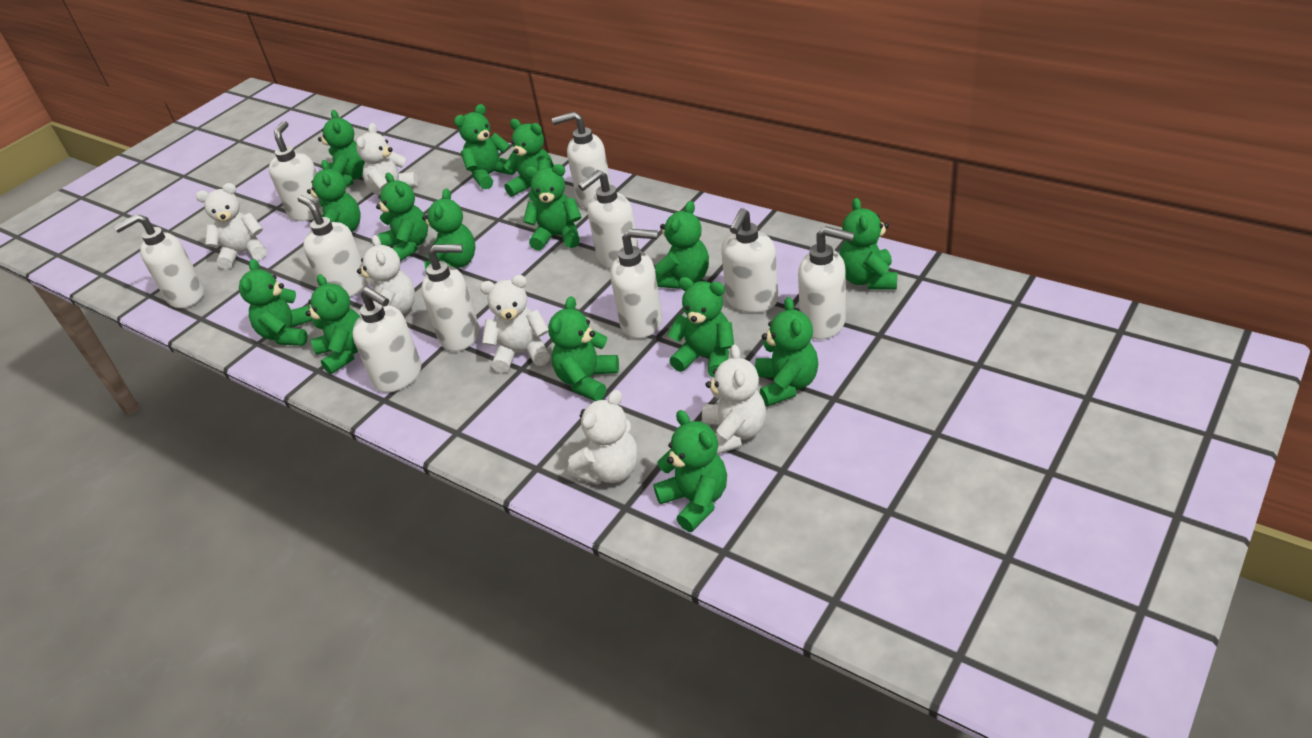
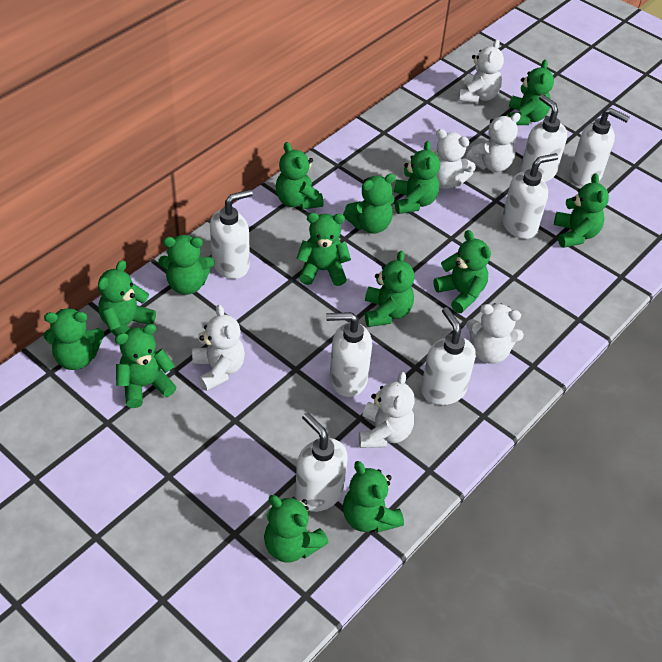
green teddy bear: 15 -> 14
white soap dispenser: 10 -> 7

